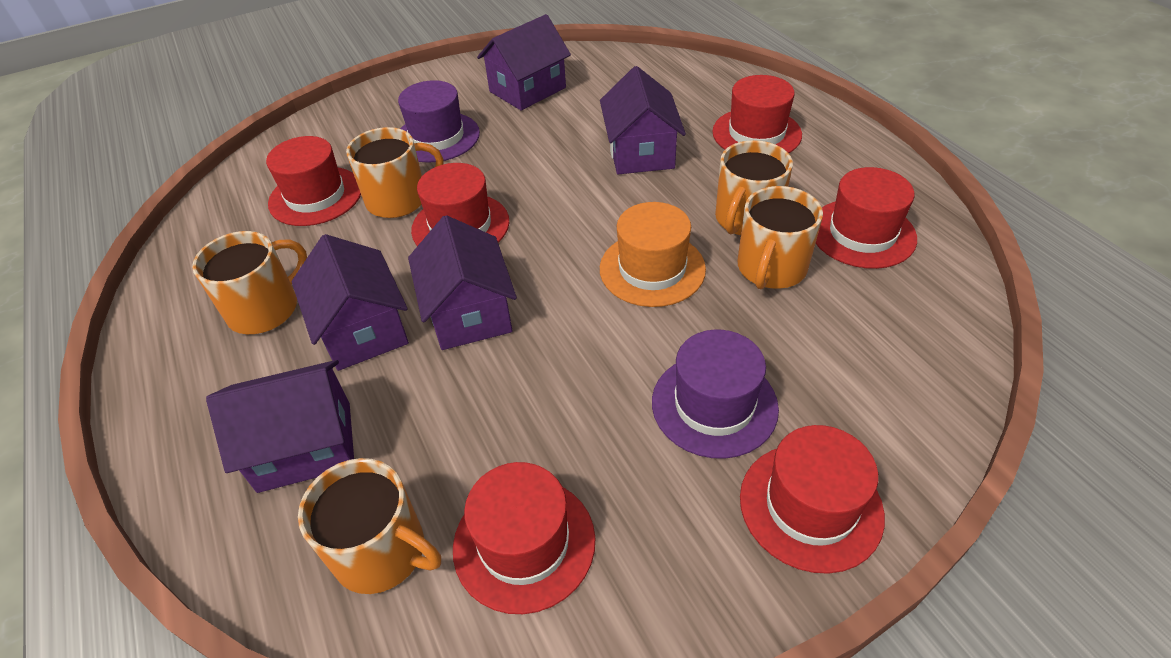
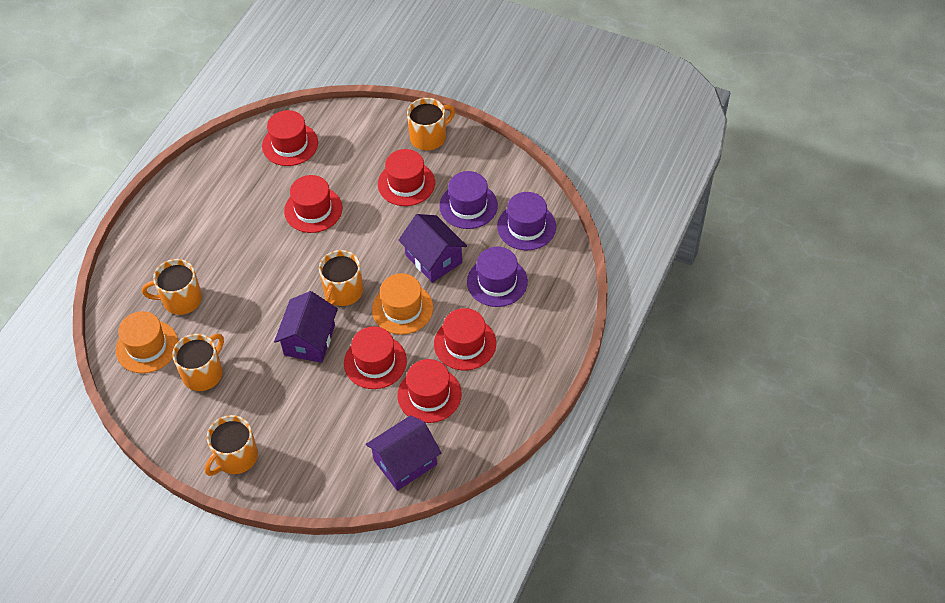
orange hat: 1 -> 2
purple hat: 2 -> 3
purple house: 5 -> 3

